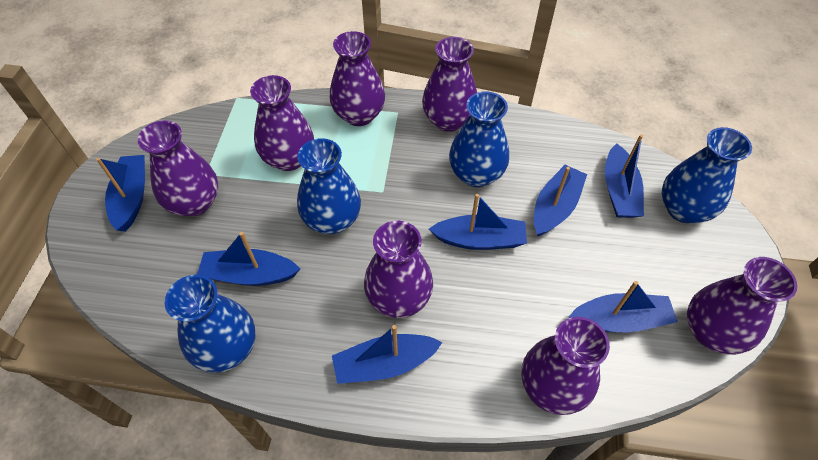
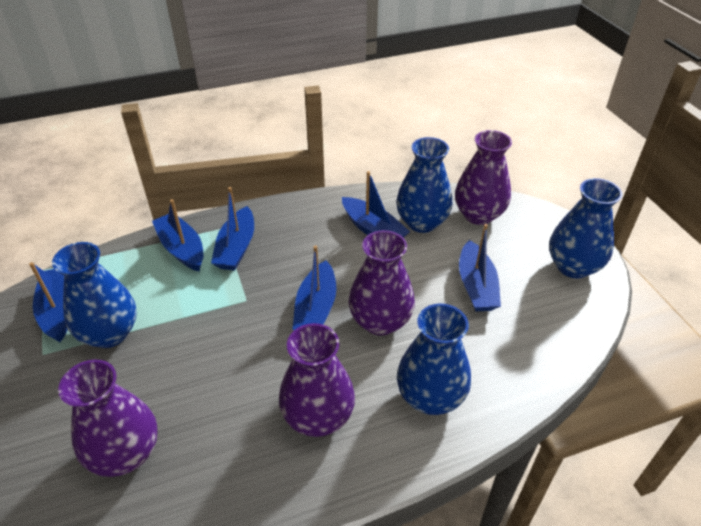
blue boat: 7 -> 6
purple vase: 7 -> 4

